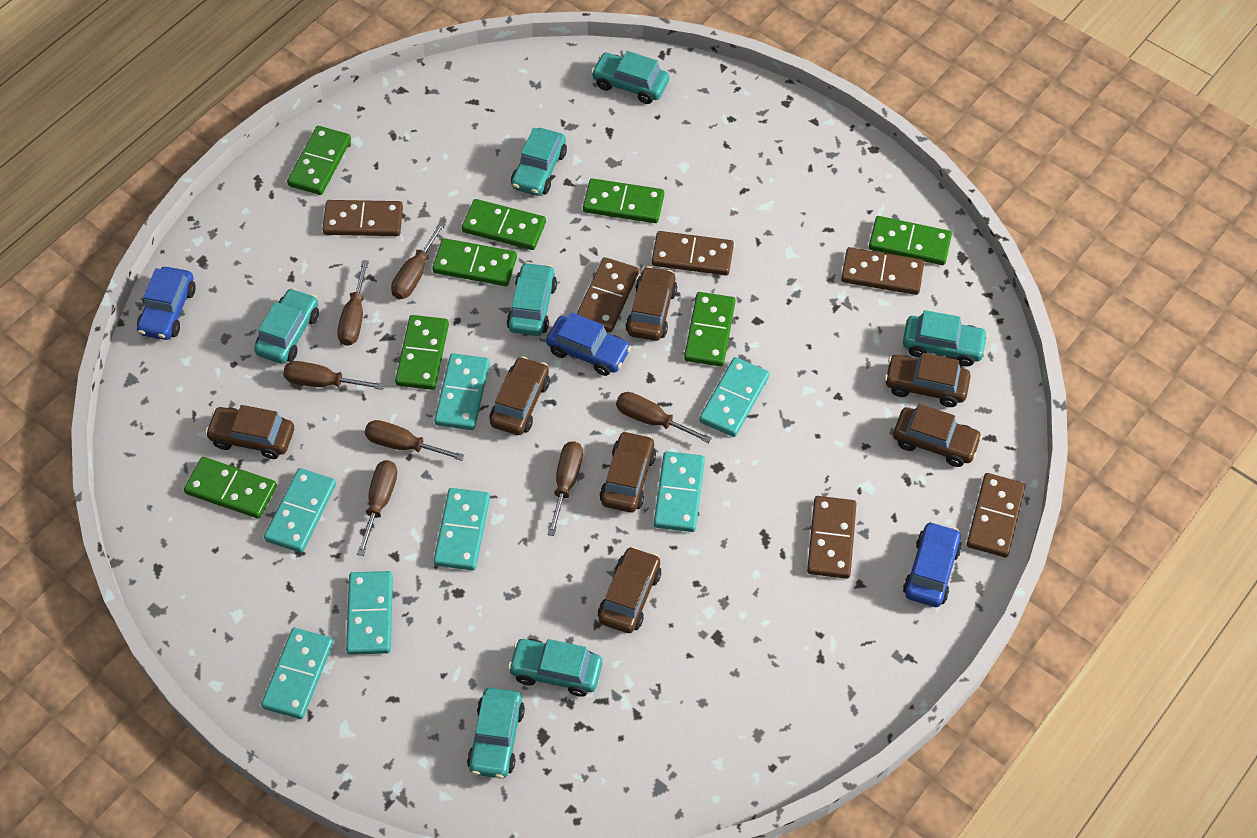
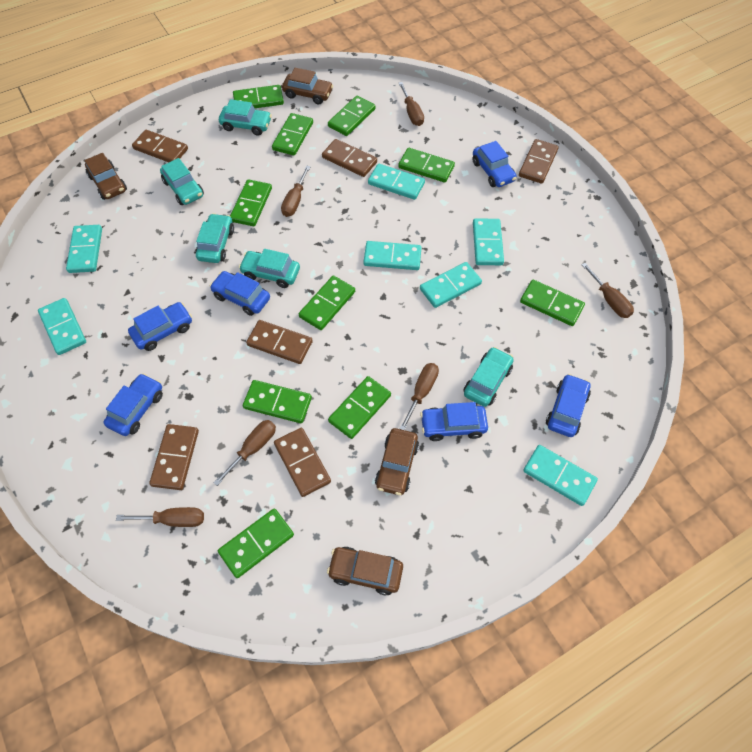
blue car: 3 -> 6
brown car: 7 -> 4
brown screwdriver: 7 -> 6
green domino: 8 -> 10
turquoise car: 7 -> 5

